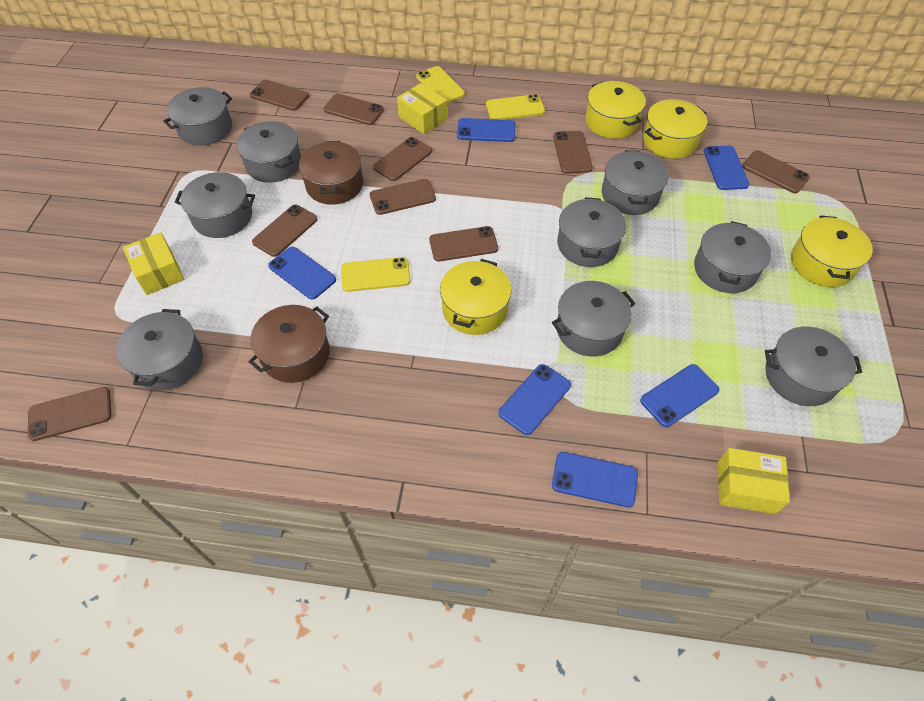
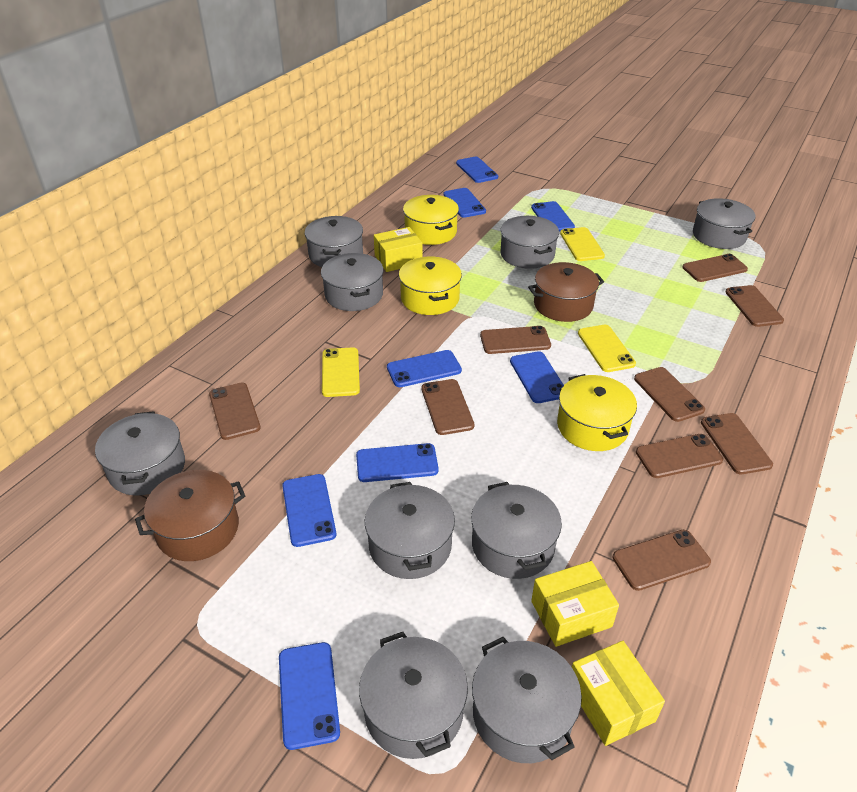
blue phone: 6 -> 8
yellow pot: 4 -> 3

